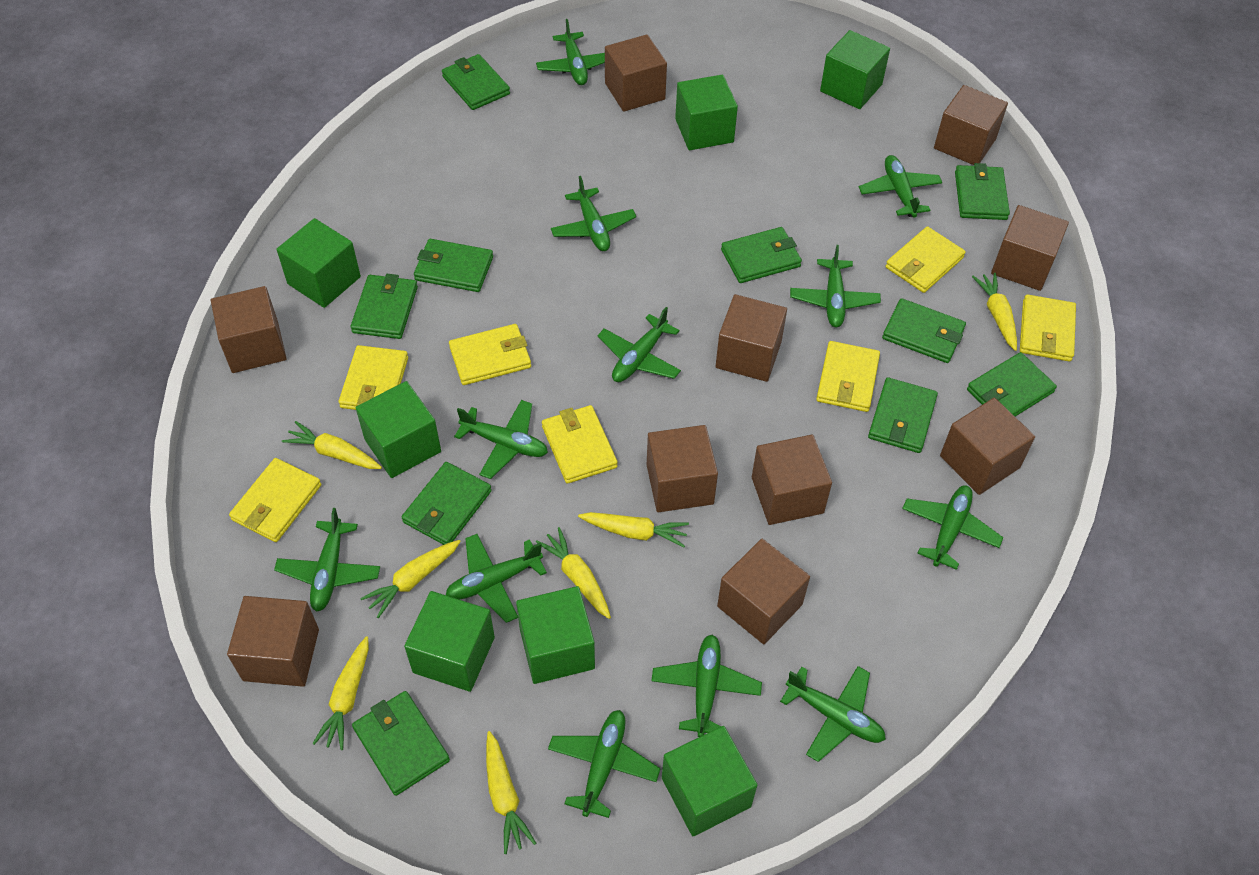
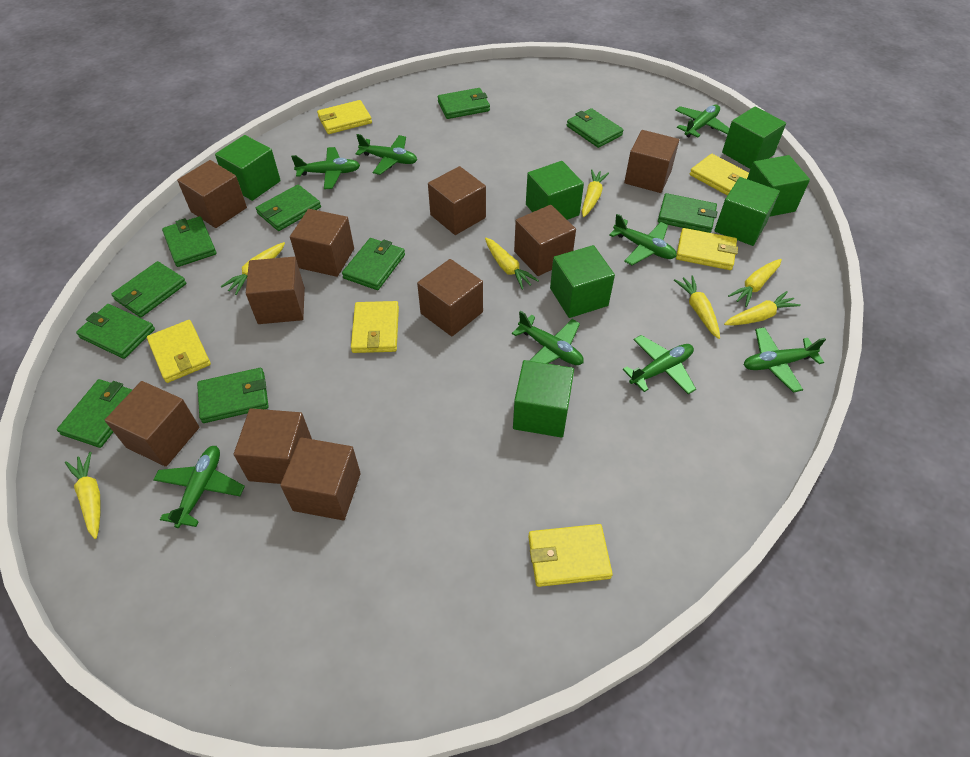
green plane: 12 -> 8
yellow wallet: 7 -> 6

